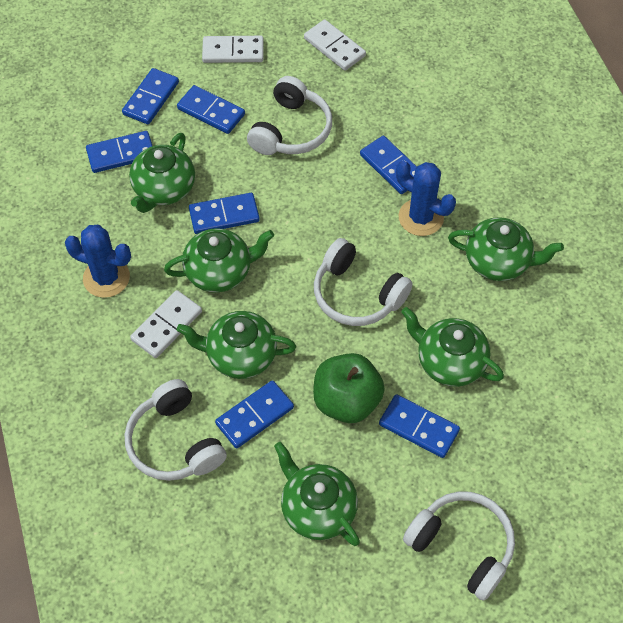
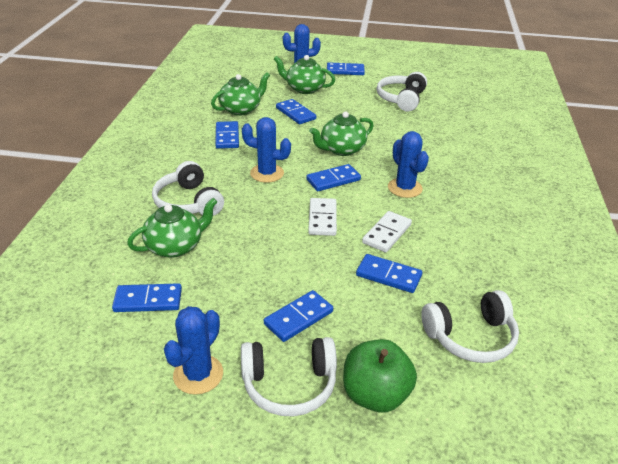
blue cactus: 2 -> 4
green teapot: 6 -> 4
white domino: 3 -> 2

